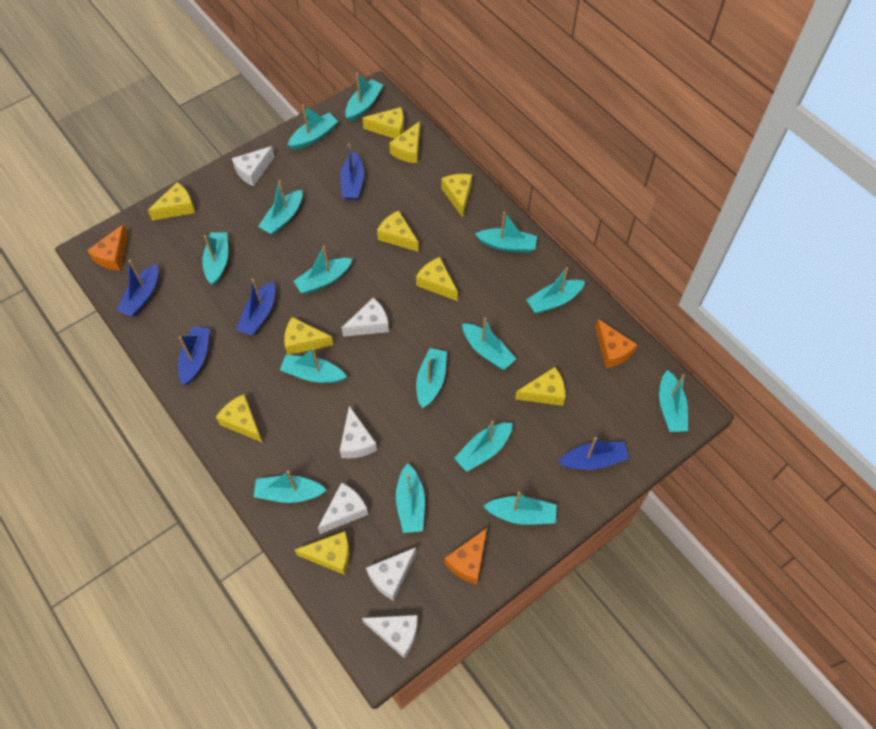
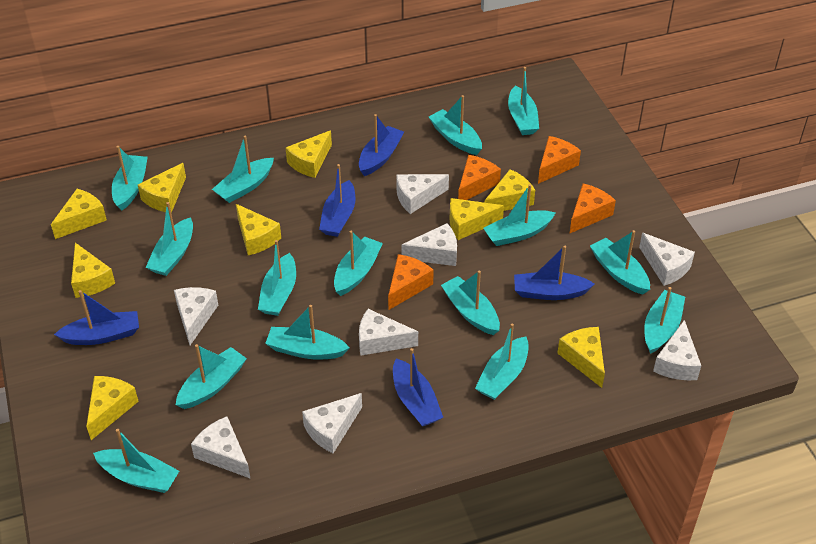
orange cheese: 3 -> 4
white cheese: 6 -> 8
yellow cheese: 10 -> 9

